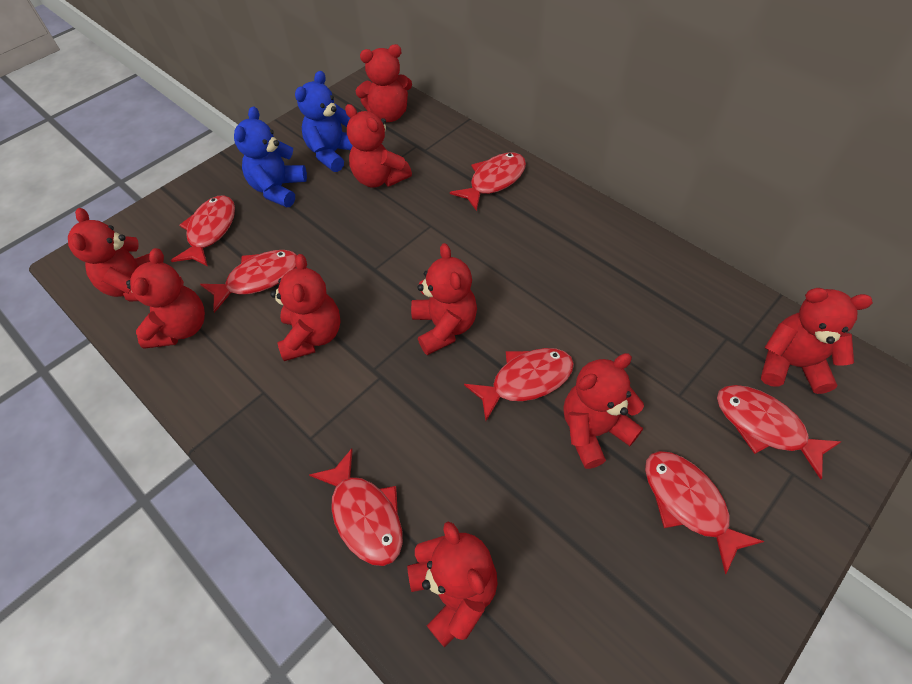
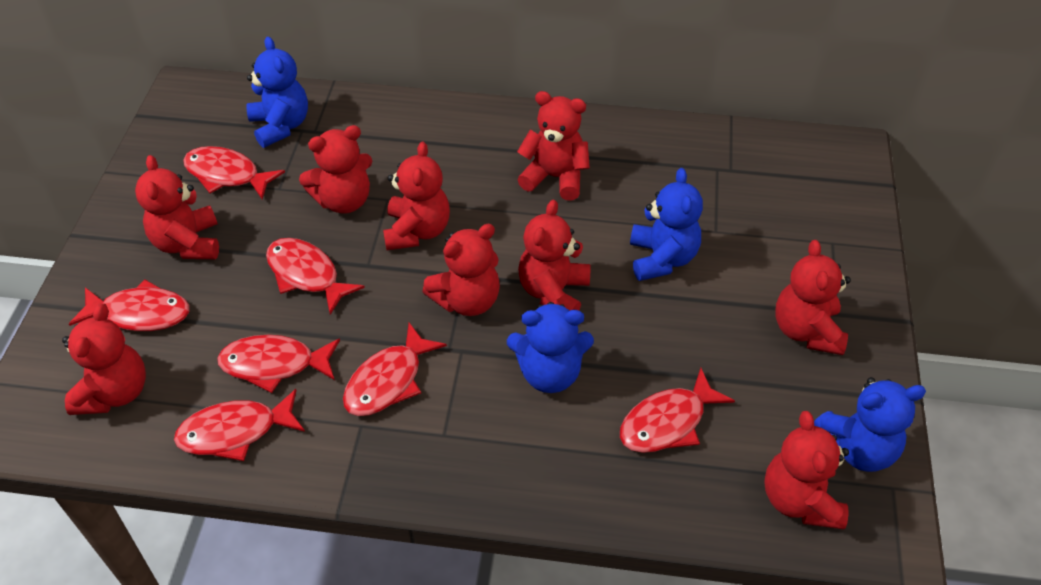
blue teddy bear: 2 -> 4

